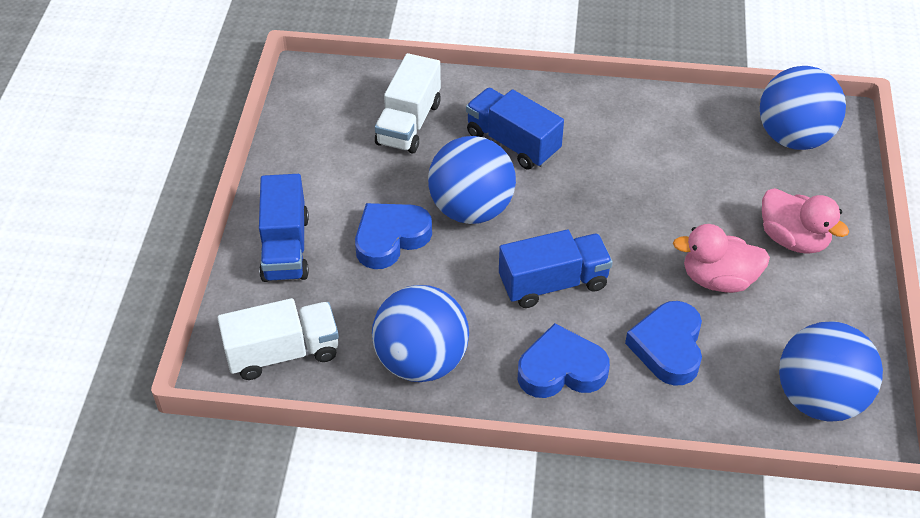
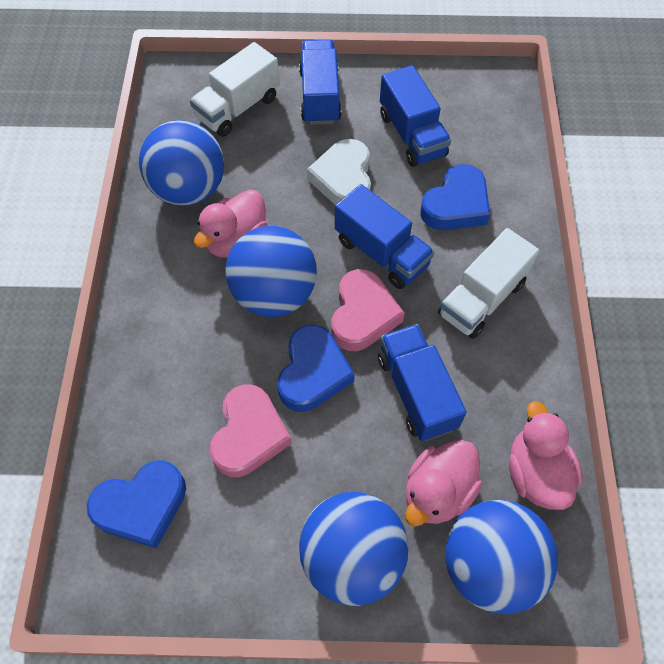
blue truck: 3 -> 4
pink duck: 2 -> 3
pink heart: 0 -> 2
white heart: 0 -> 1

